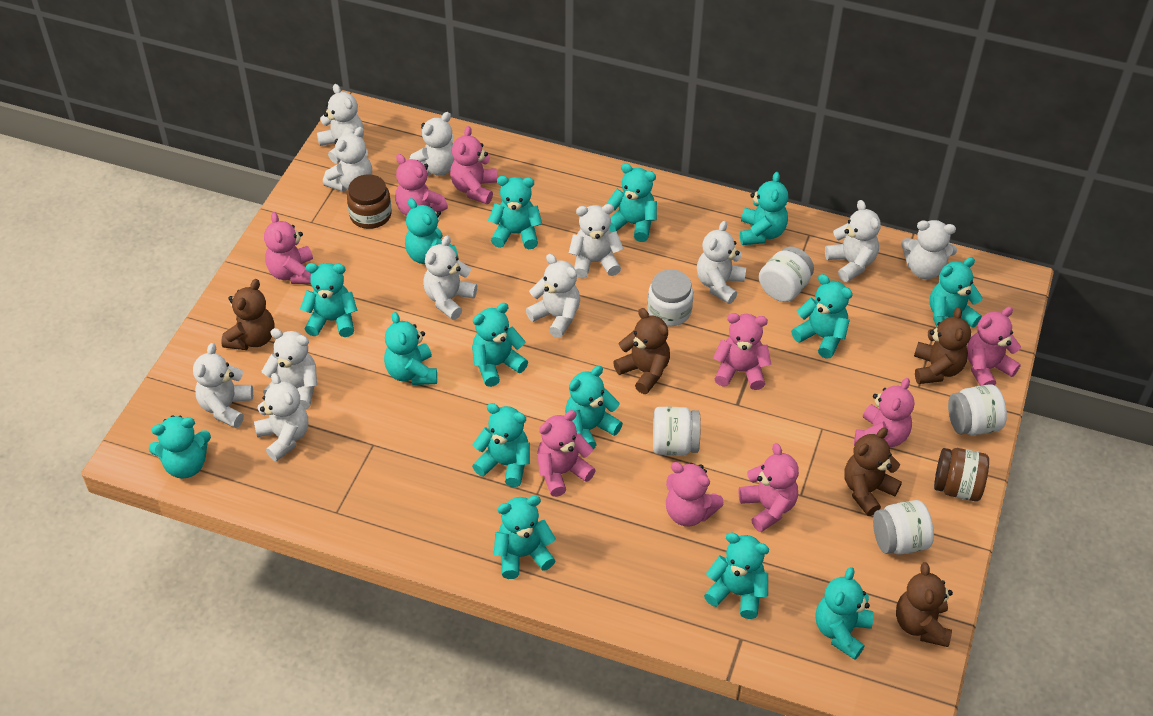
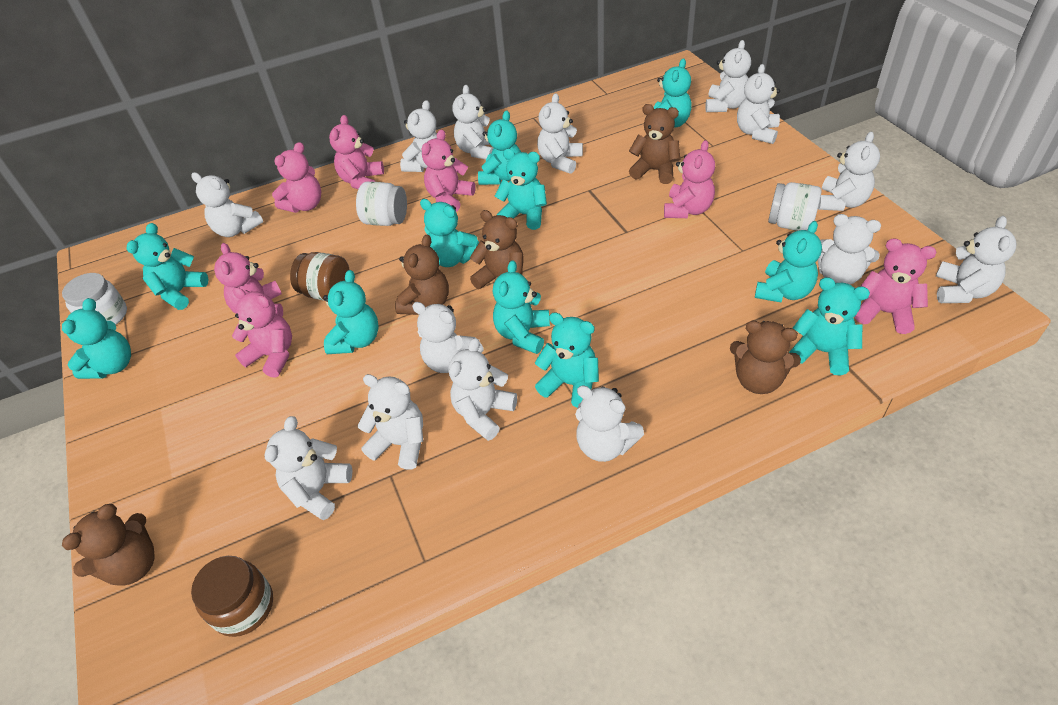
pink teddy bear: 9 -> 7
turquoise teddy bear: 15 -> 11
white jar: 5 -> 3
white teddy bear: 12 -> 14

